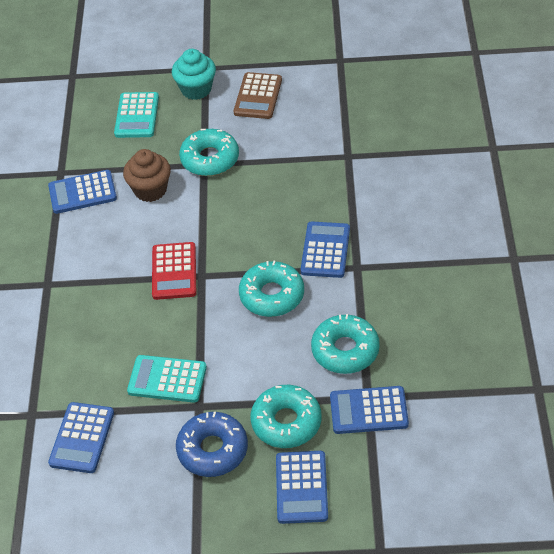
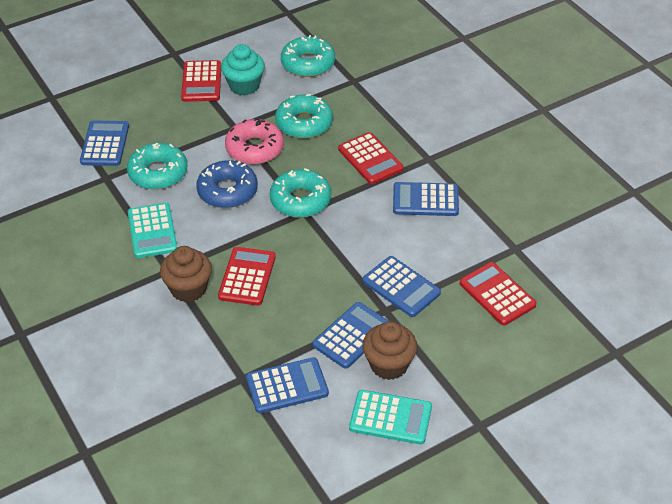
brown calculator: 1 -> 0
brown cupcake: 1 -> 2
pink donut: 0 -> 1
red calculator: 1 -> 4

